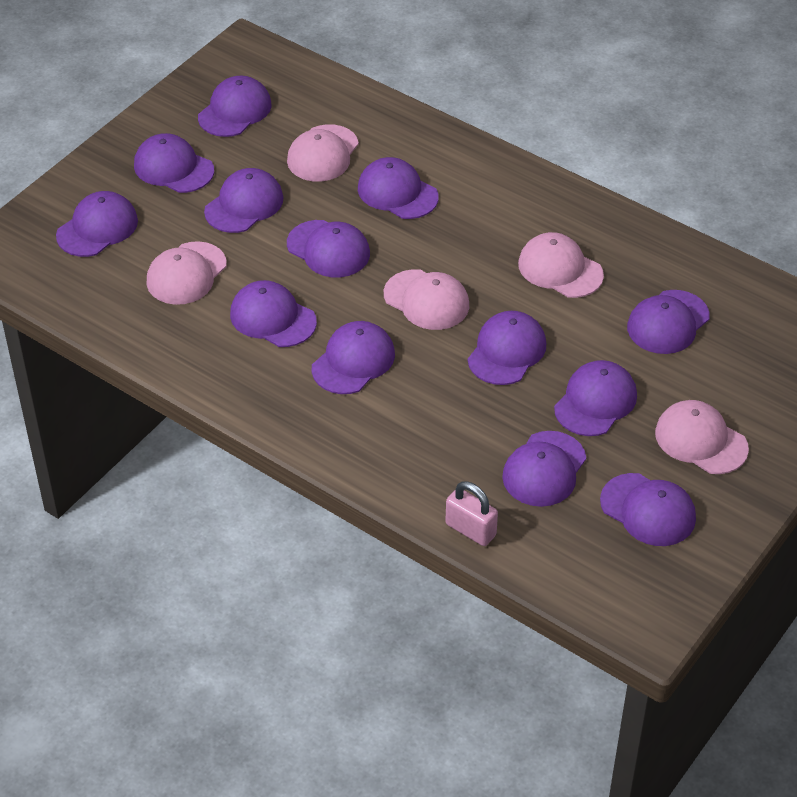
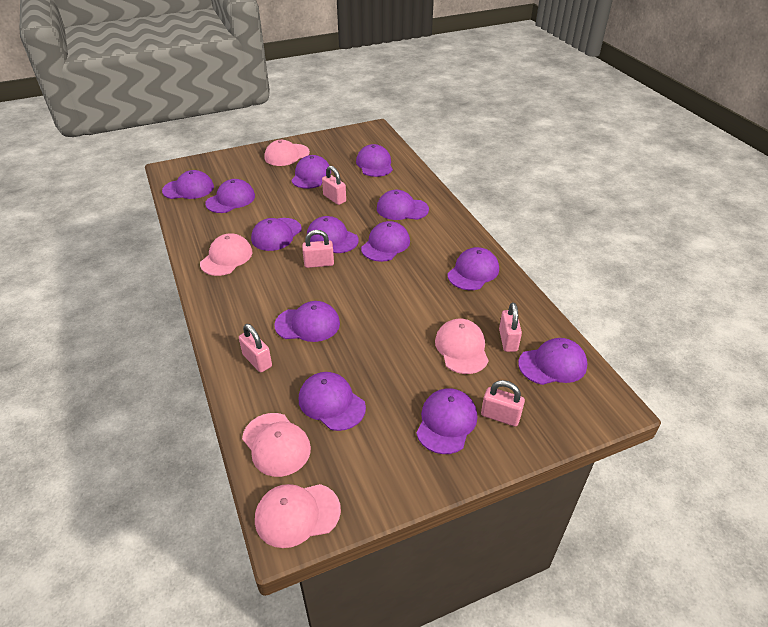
pink padlock: 1 -> 5

